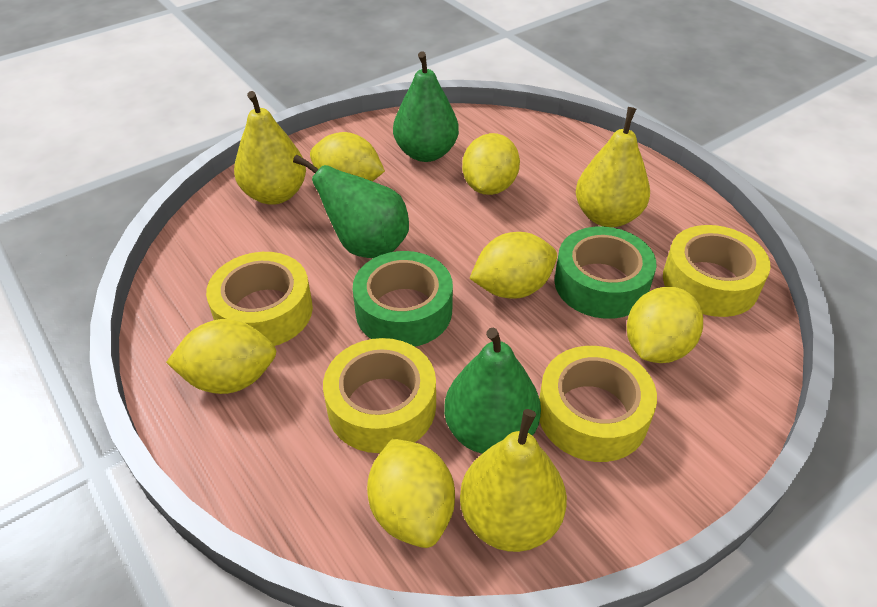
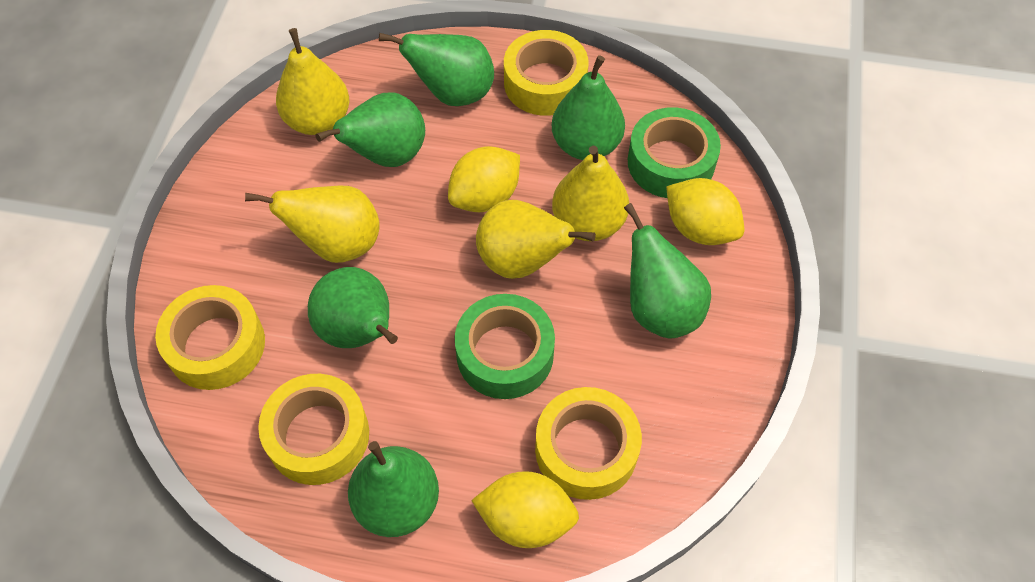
green pear: 3 -> 6
yellow lemon: 6 -> 3
yellow pear: 3 -> 4

